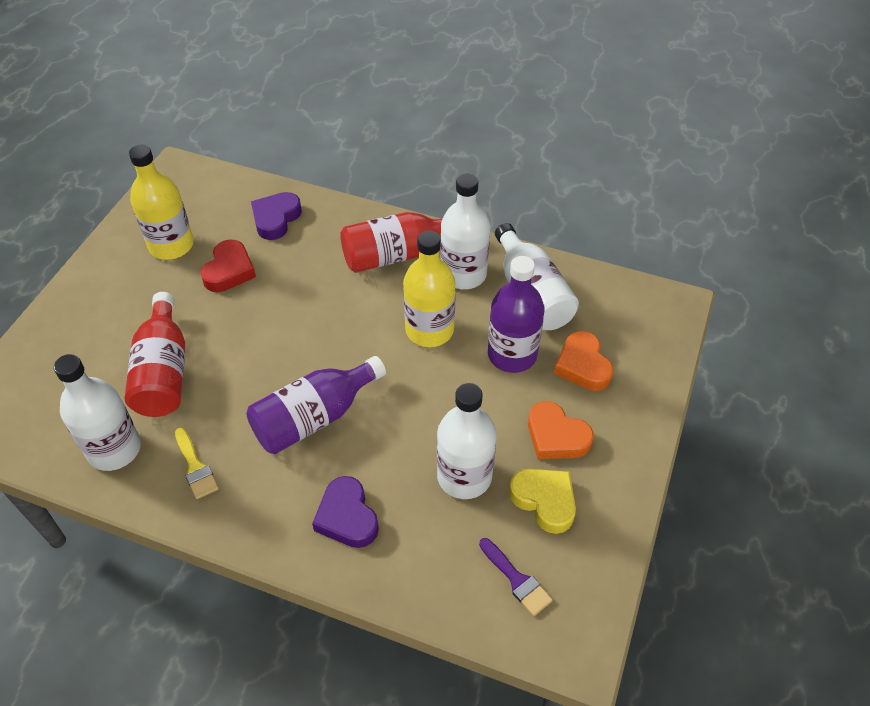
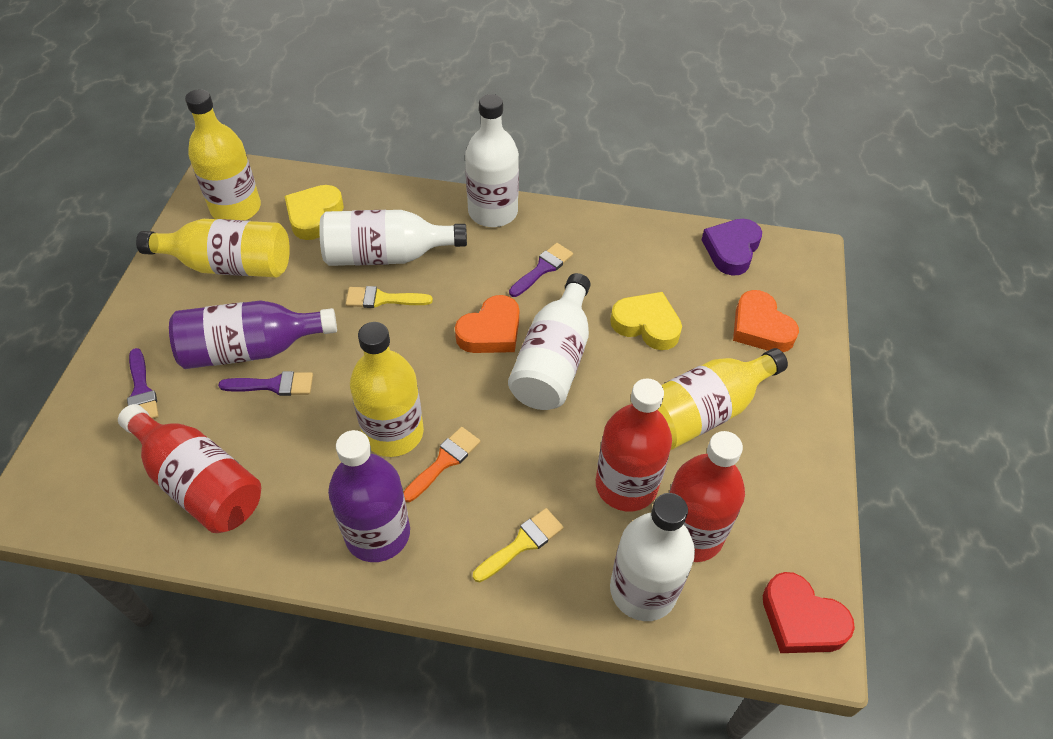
orange brush: 0 -> 1
purple brush: 1 -> 3
purple heart: 2 -> 1
red bottle: 2 -> 3
yellow bottle: 2 -> 4
yellow brush: 1 -> 2
yellow heart: 1 -> 2

